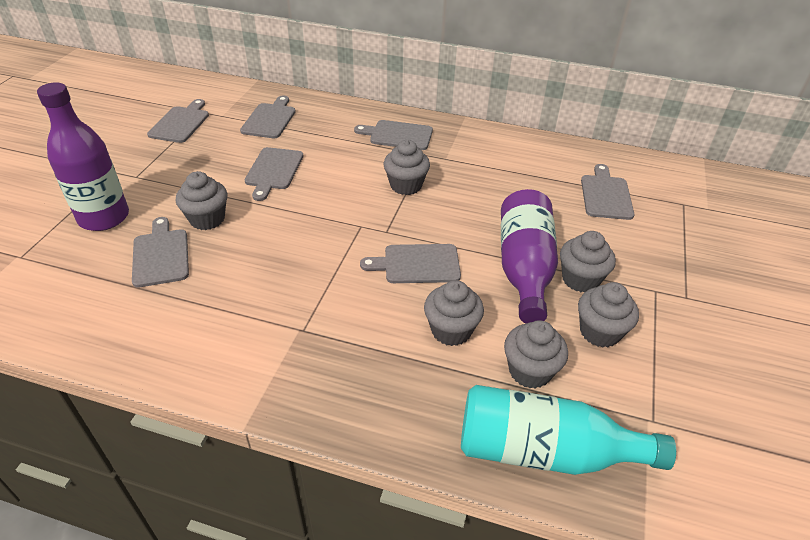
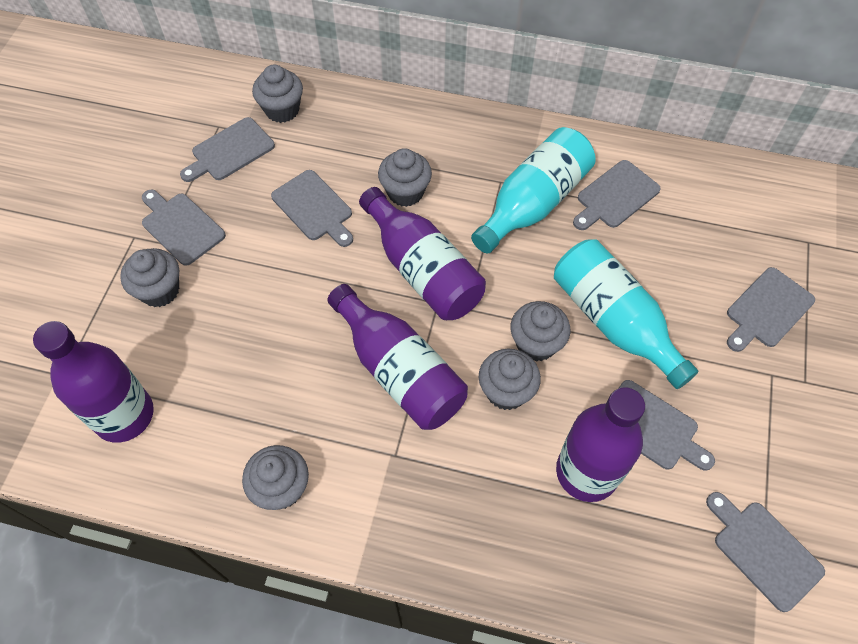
purple bottle: 2 -> 4
turquoise bottle: 1 -> 2

